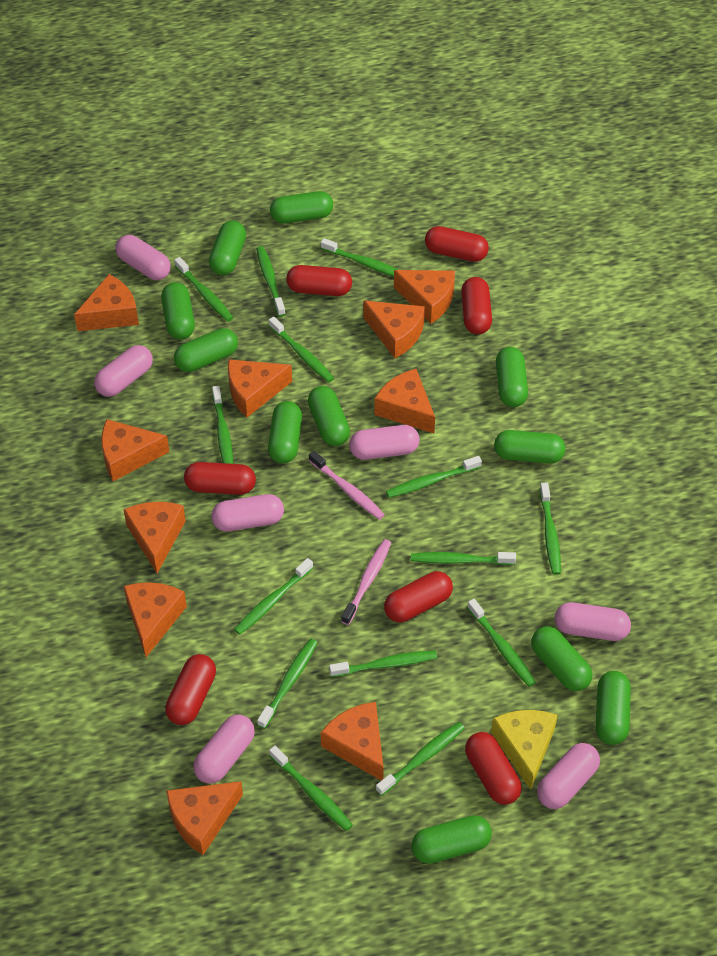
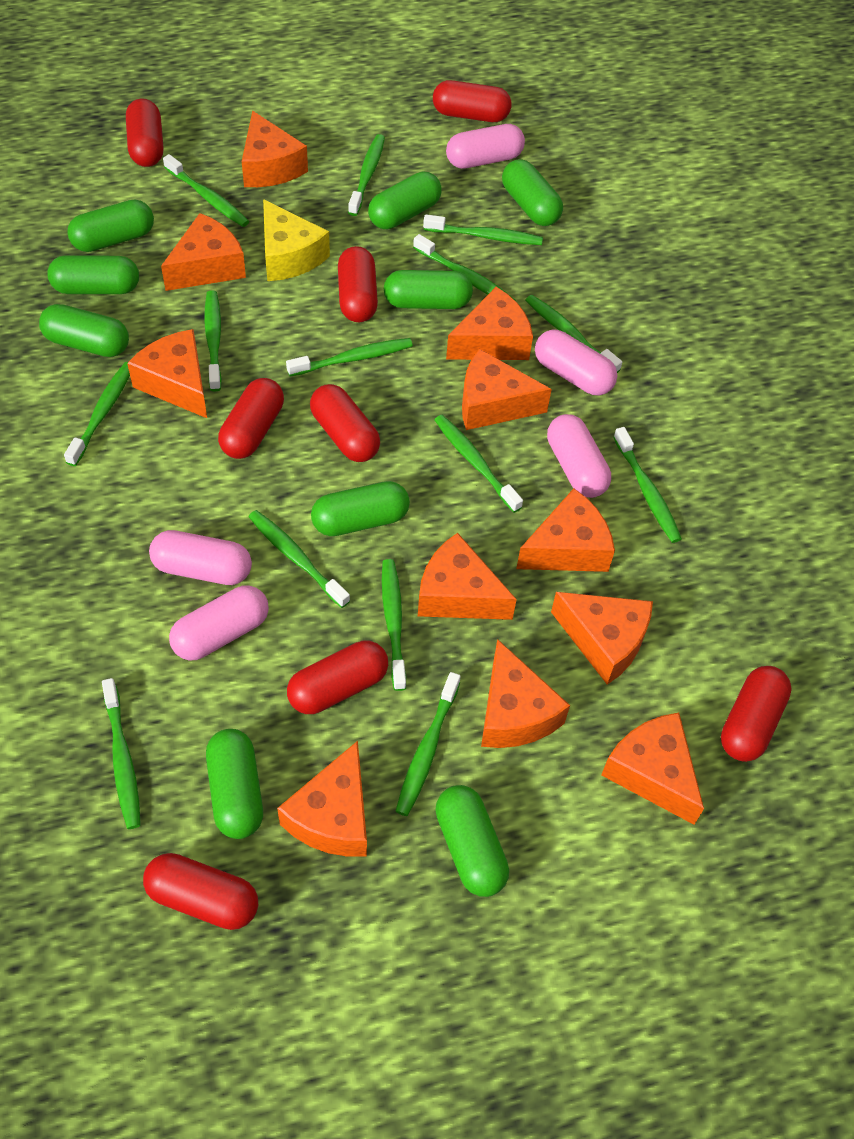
green capsule: 11 -> 9
orange cheese: 10 -> 11
pink capsule: 7 -> 5
pink toothbrush: 2 -> 0
red capsule: 7 -> 8

